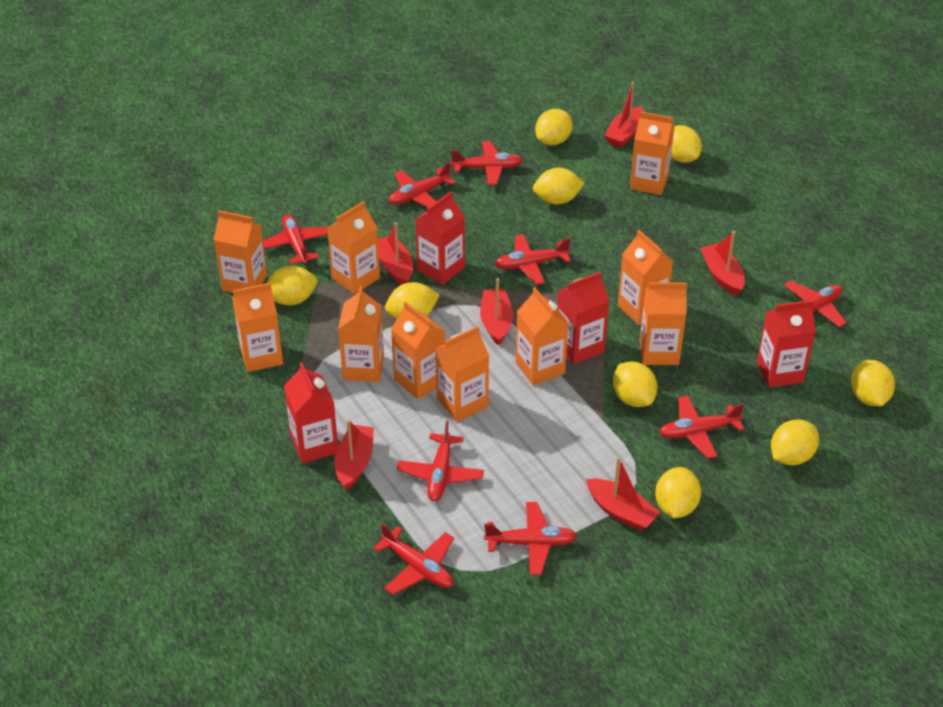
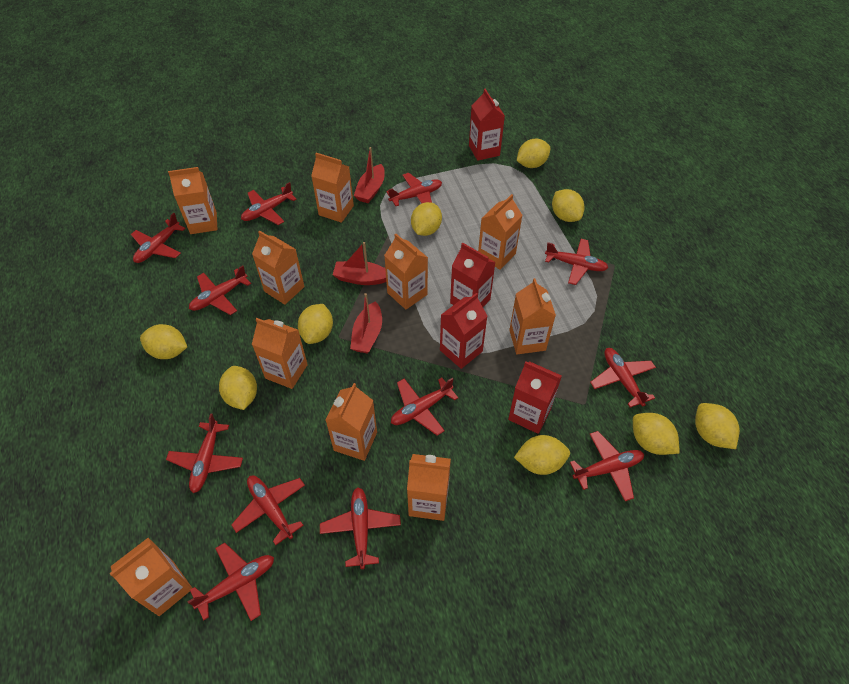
red boat: 6 -> 3
red plane: 9 -> 12

